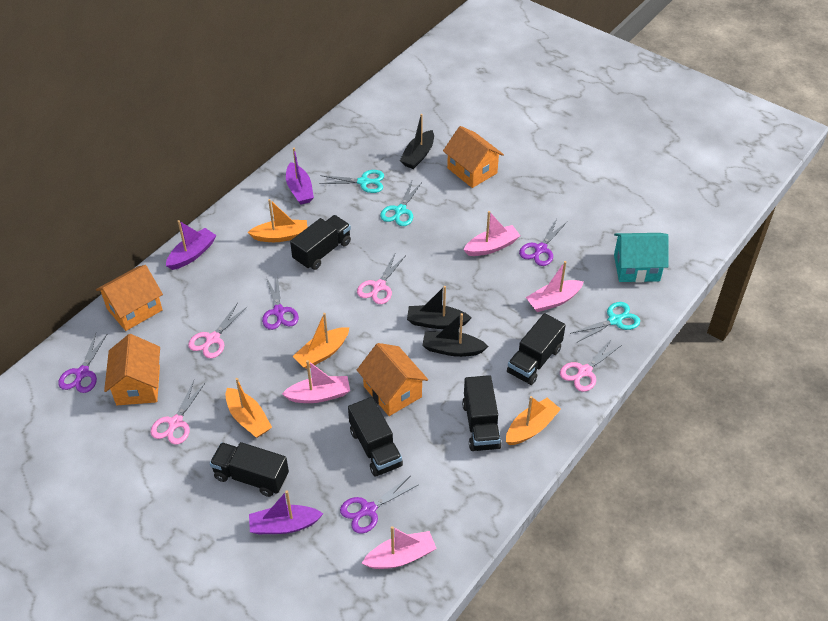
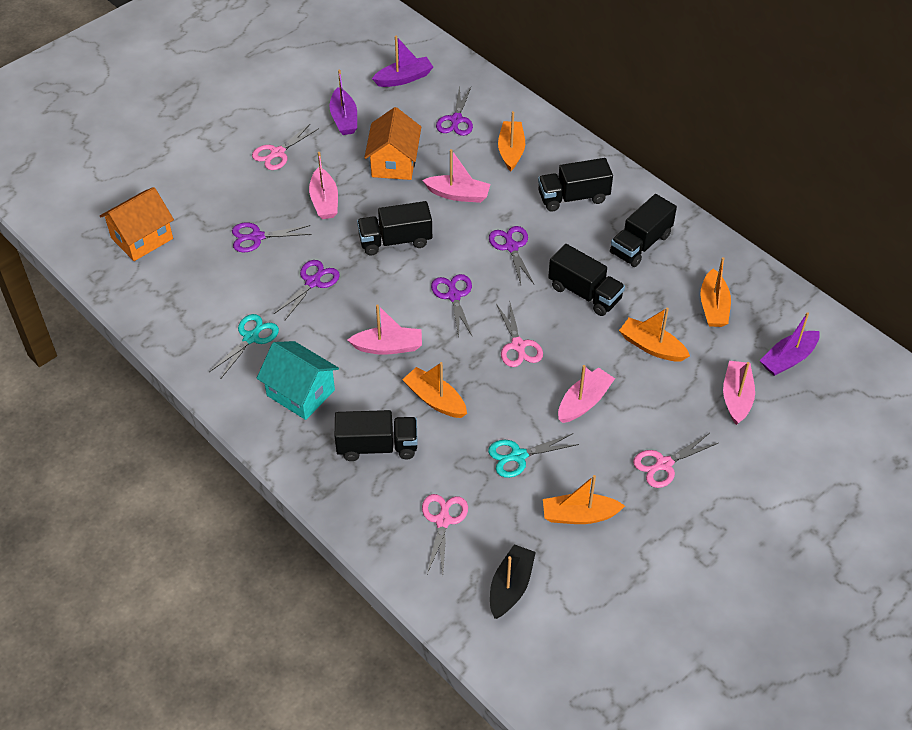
black boat: 3 -> 1
orange boat: 4 -> 5
orange house: 4 -> 2
pink boat: 4 -> 5
purple scissors: 4 -> 5
turquoise scissors: 3 -> 2

